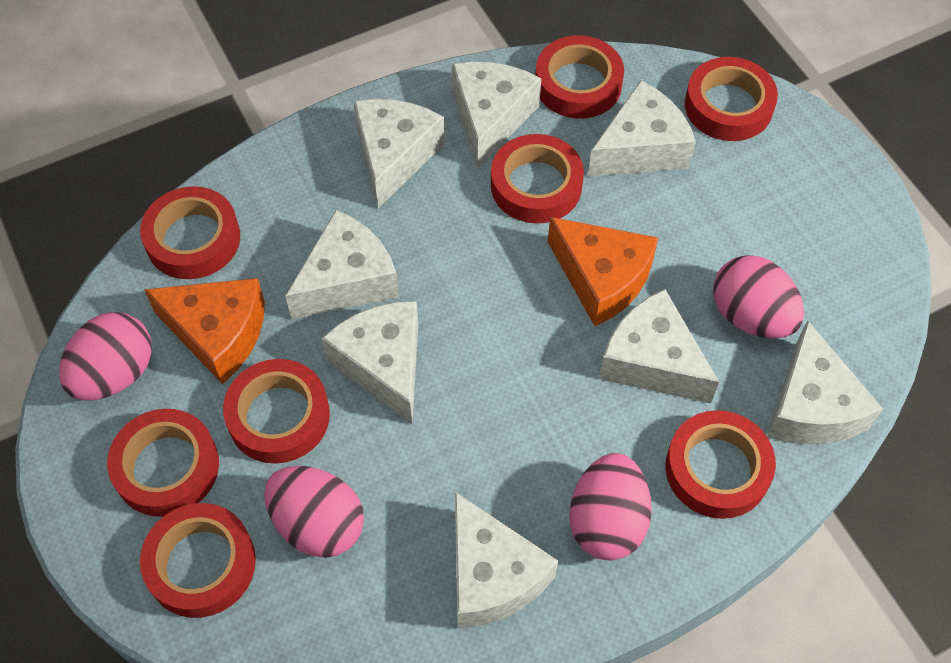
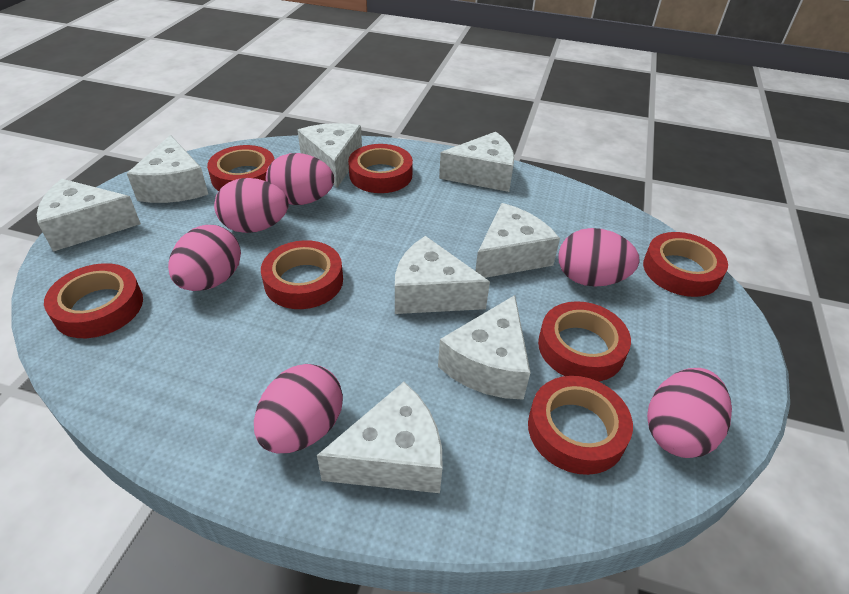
orange cheese: 2 -> 0
pink egg: 4 -> 6
red tape: 8 -> 7

